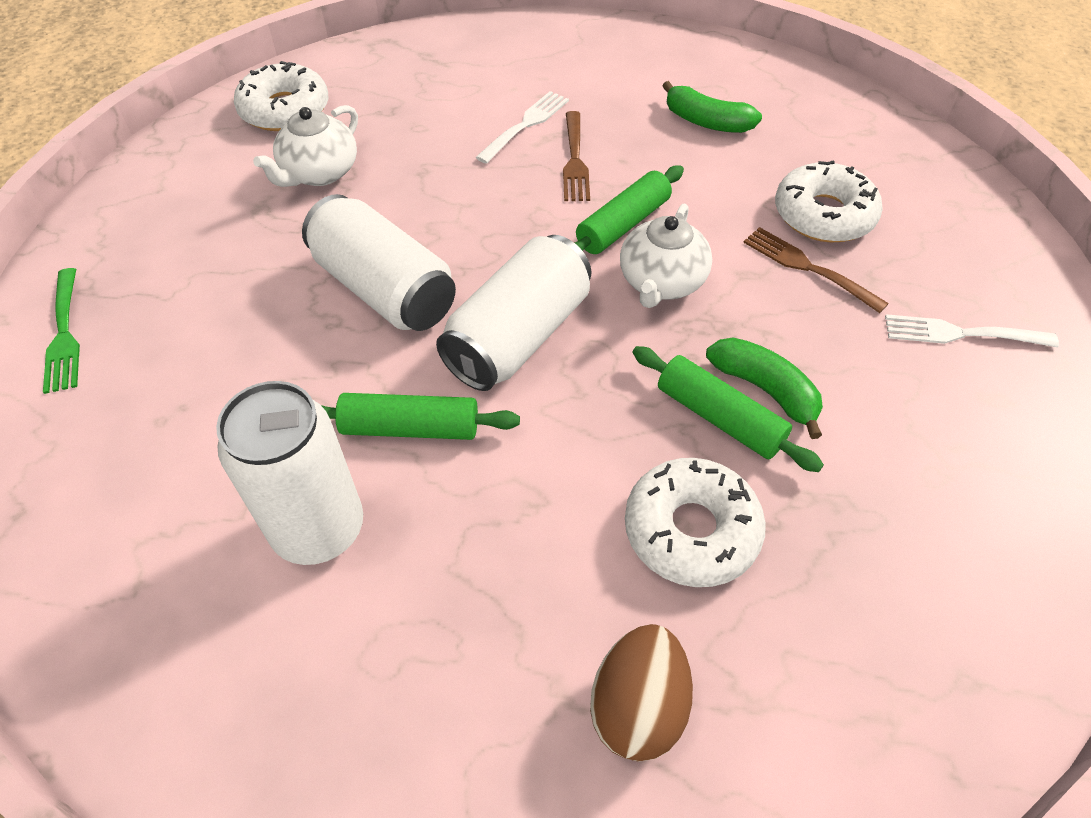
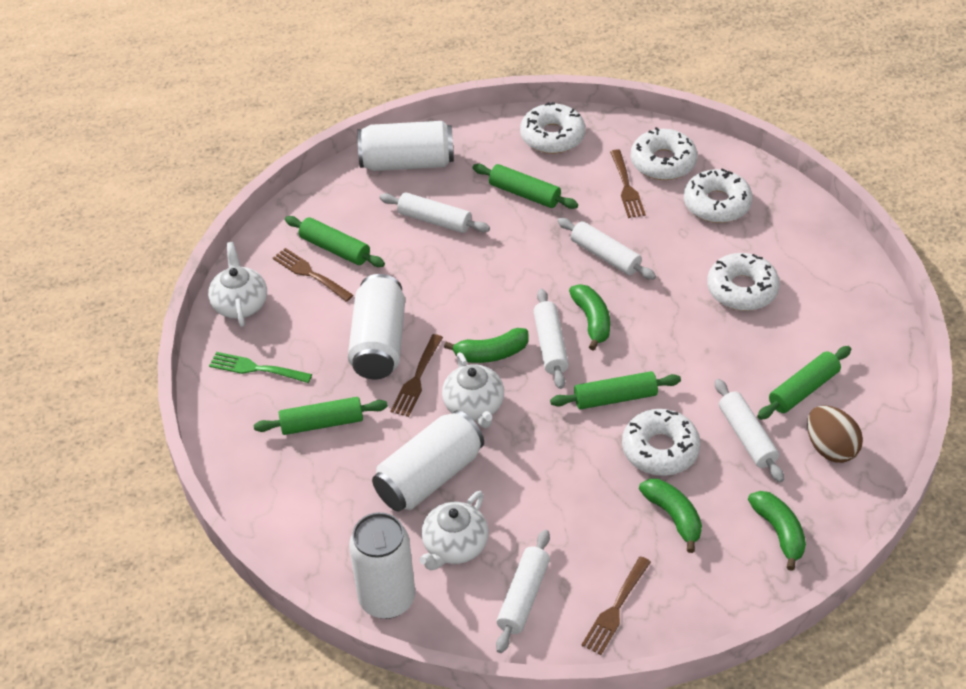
brown fork: 2 -> 4
green banana: 2 -> 4
green rolling pin: 3 -> 5
white can: 3 -> 4
white donut: 3 -> 5
white fork: 2 -> 0
white rolling pin: 0 -> 5
white teapot: 2 -> 3

